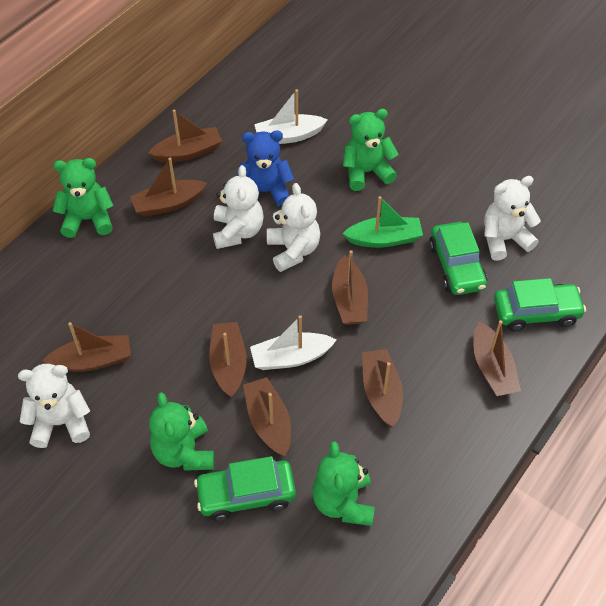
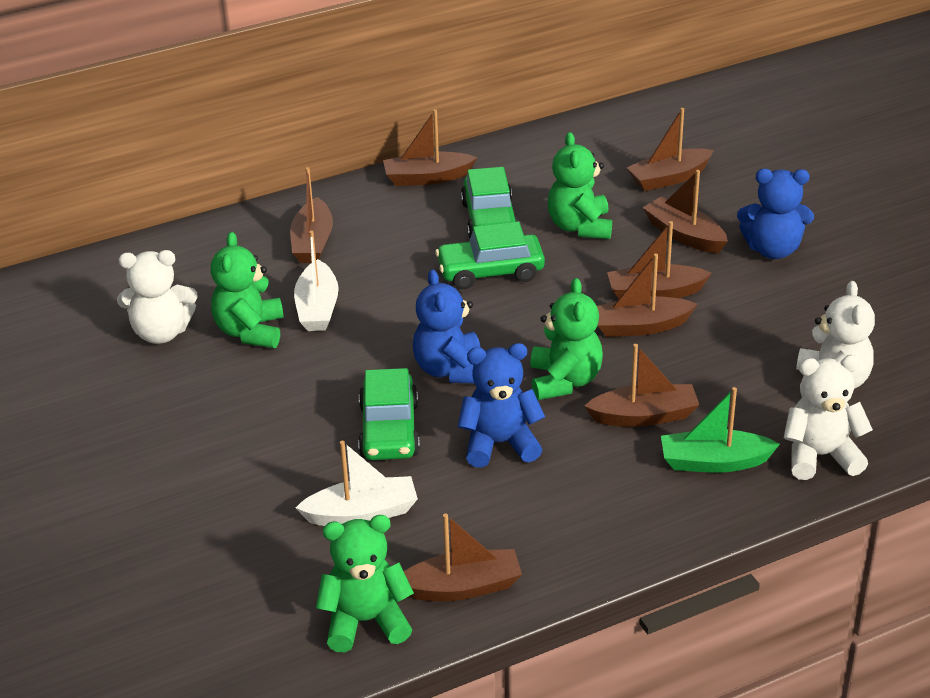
blue teddy bear: 1 -> 3
white teddy bear: 4 -> 3

